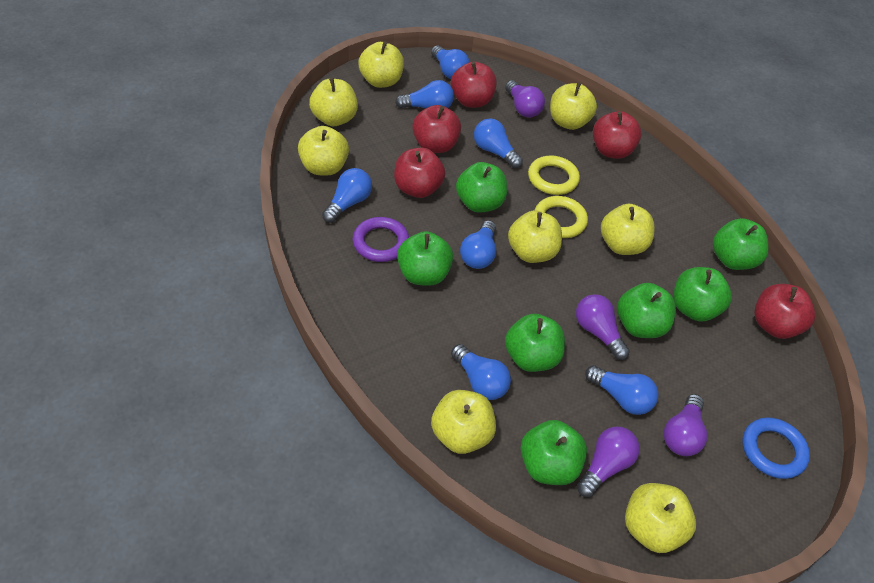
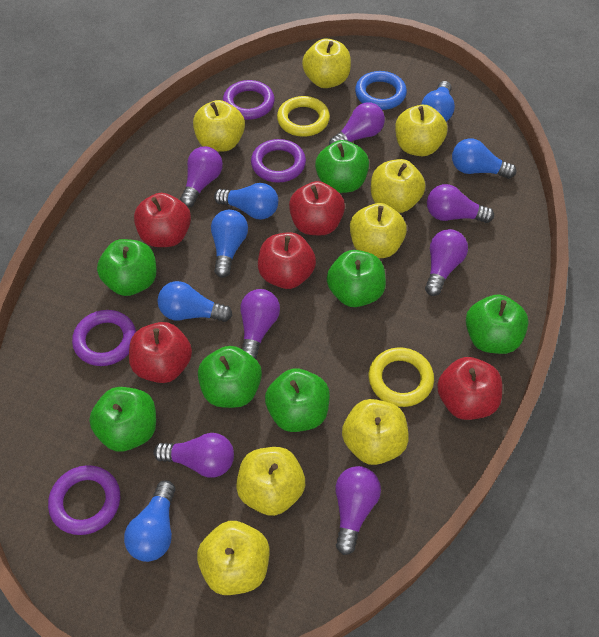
blue light bulb: 7 -> 6
purple light bulb: 4 -> 7
purple ring: 1 -> 4

